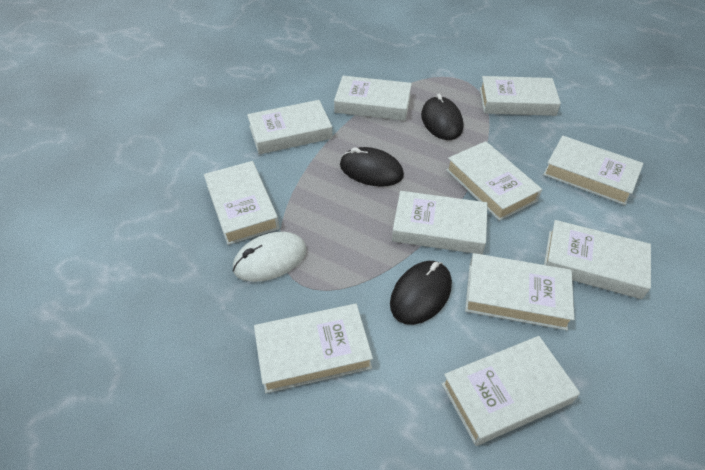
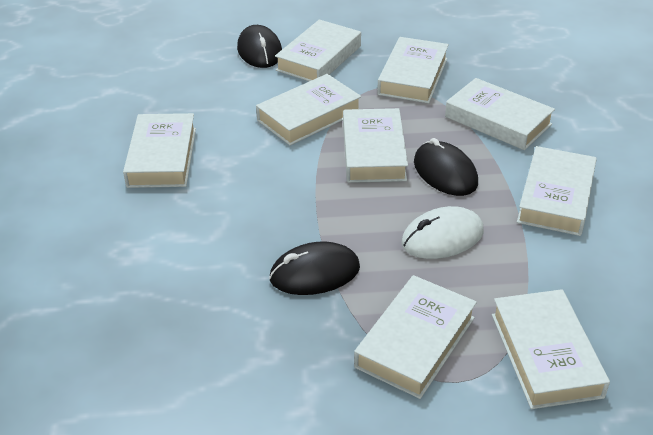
white book: 11 -> 9

